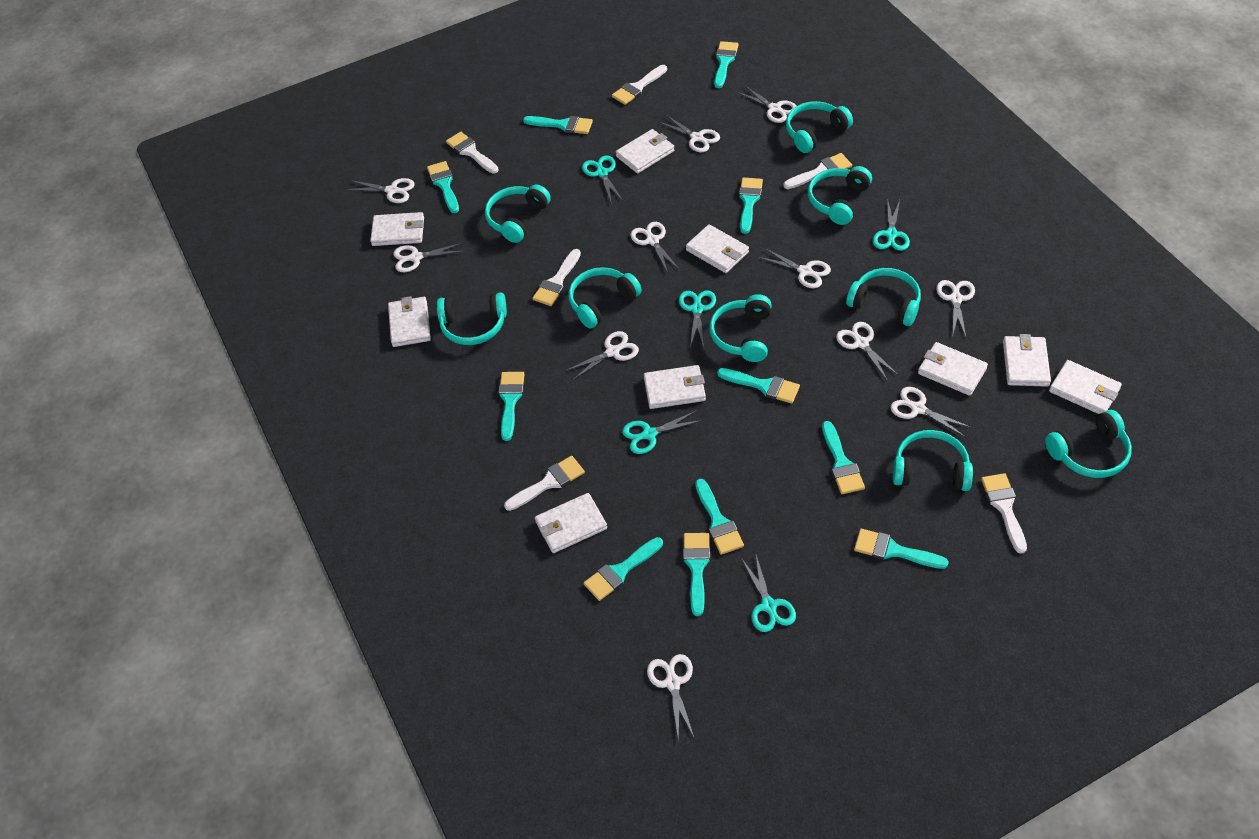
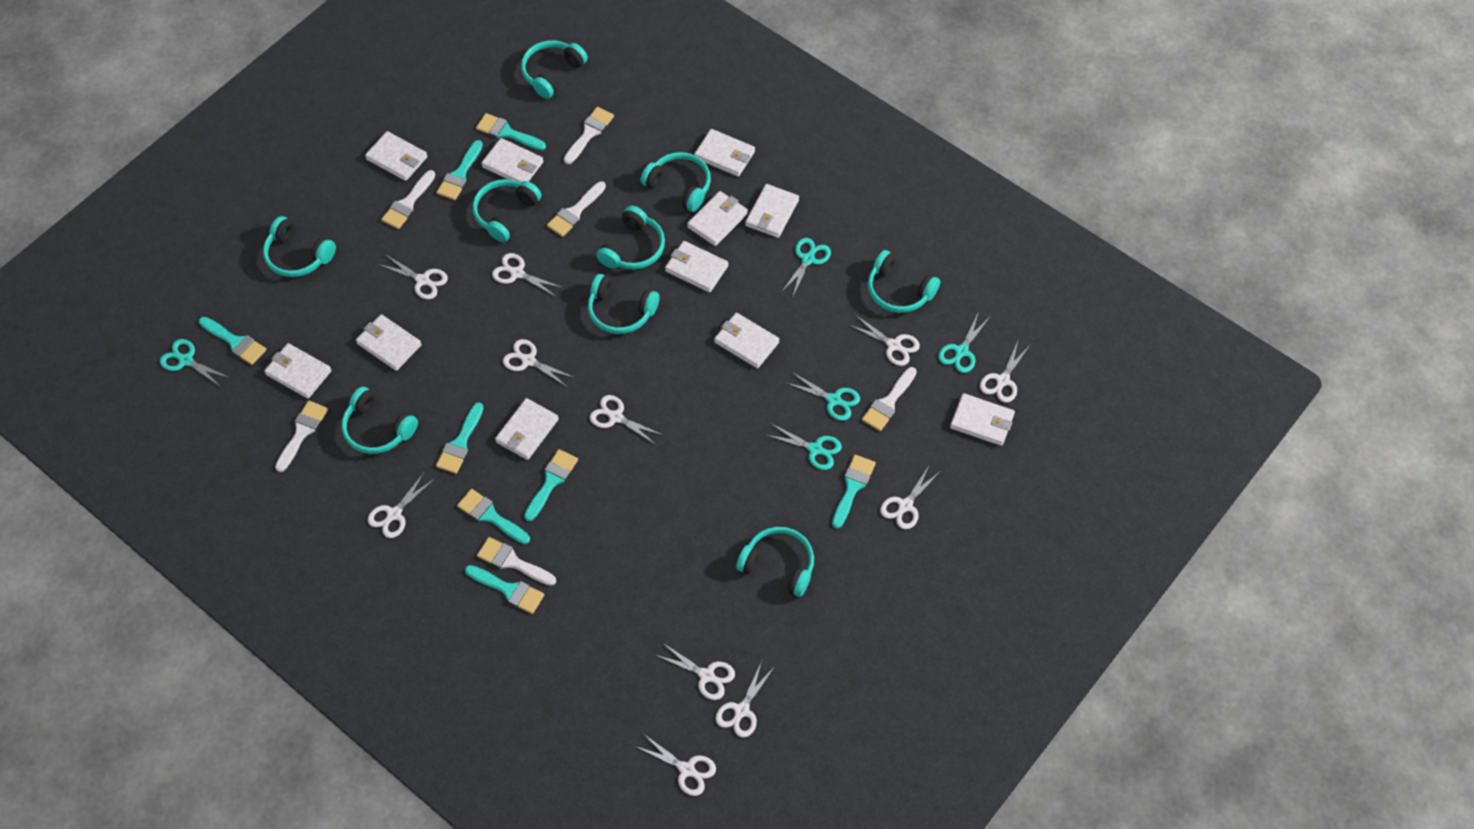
turquoise brush: 11 -> 8
white wallet: 9 -> 11

